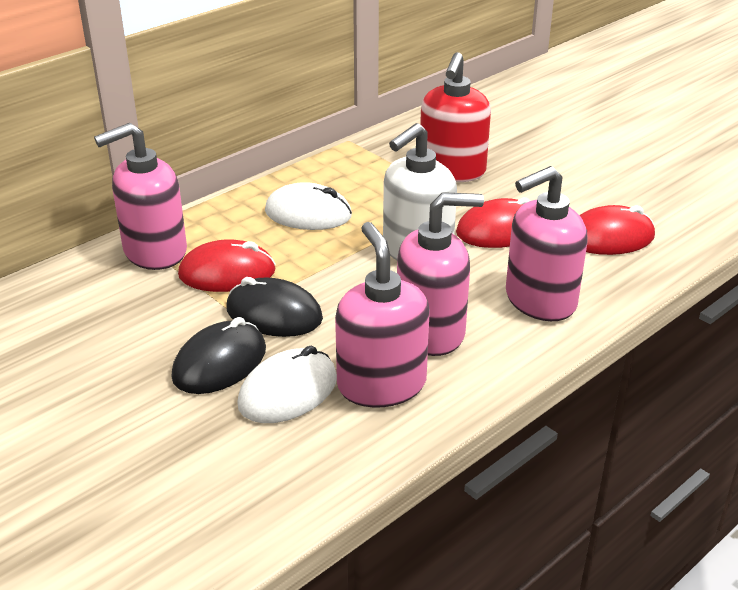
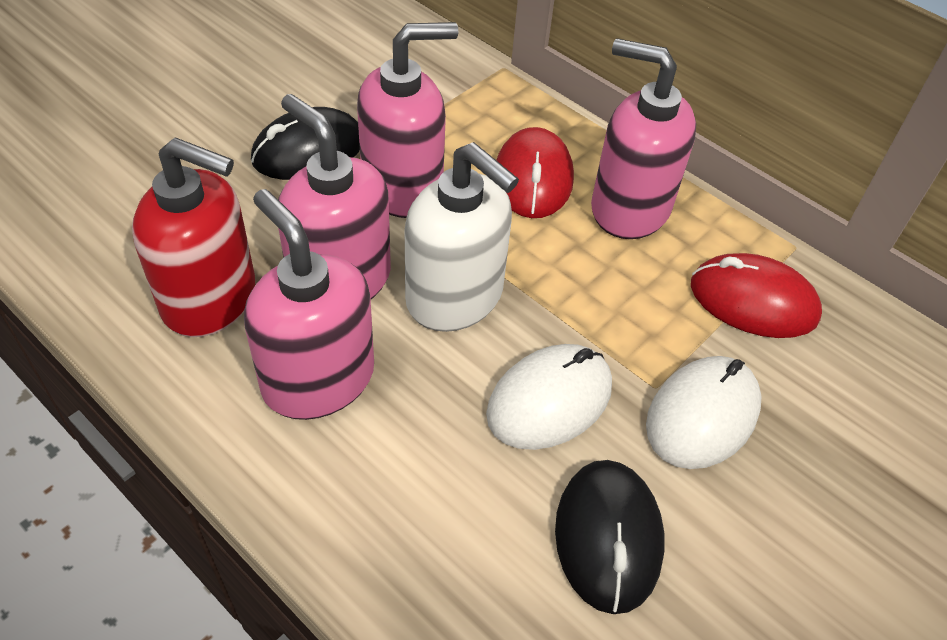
red mouse: 3 -> 2

